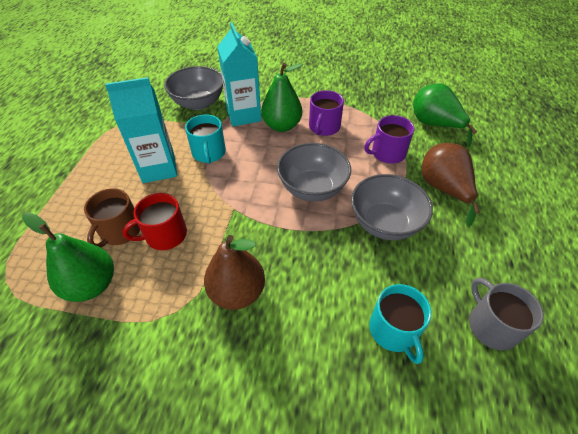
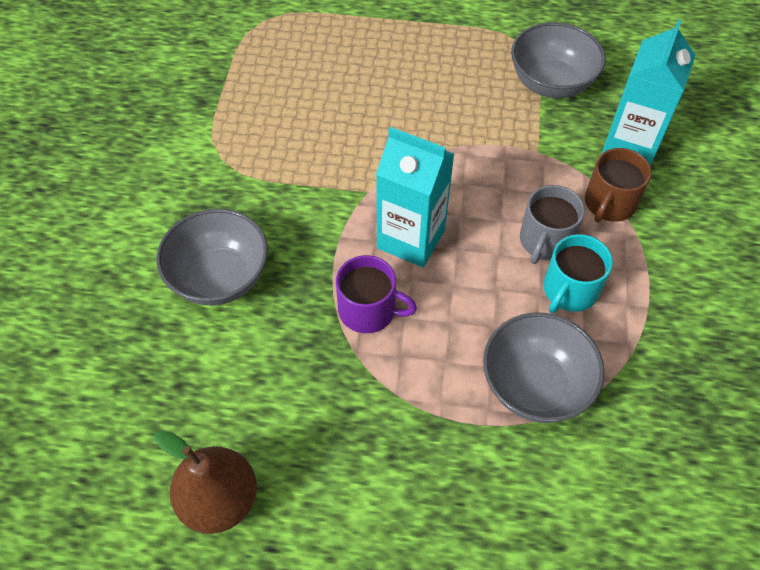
brown pear: 2 -> 1
green pear: 3 -> 0
purple mug: 2 -> 1
red mug: 1 -> 0
turquoise mug: 2 -> 1

